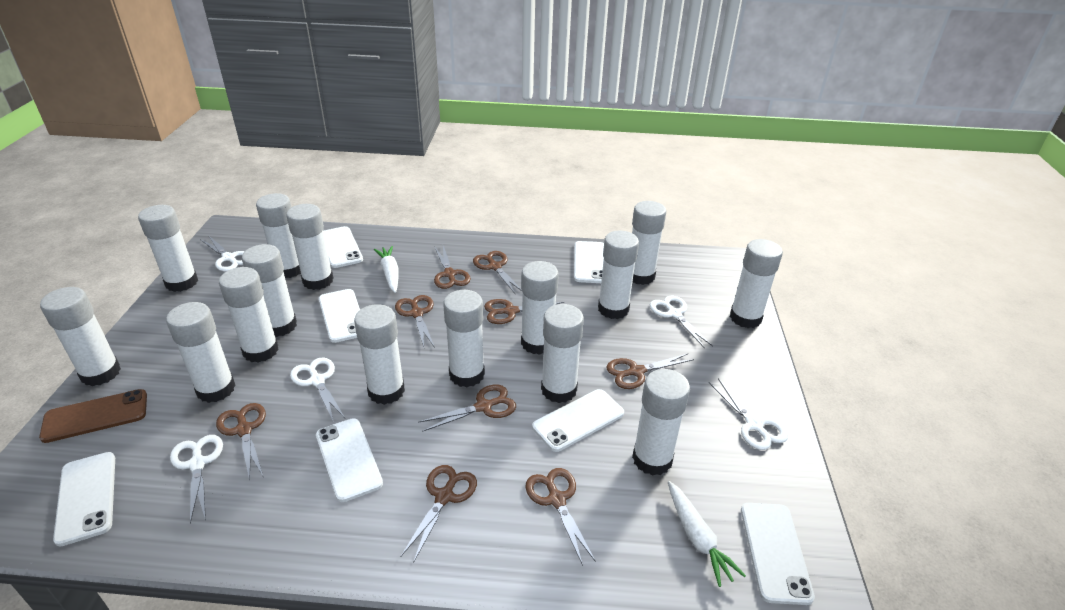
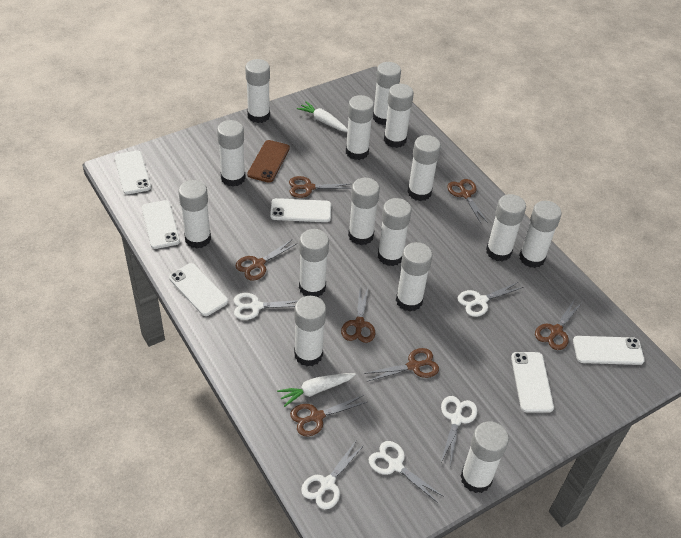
brown scissors: 9 -> 7
white phone: 7 -> 6

